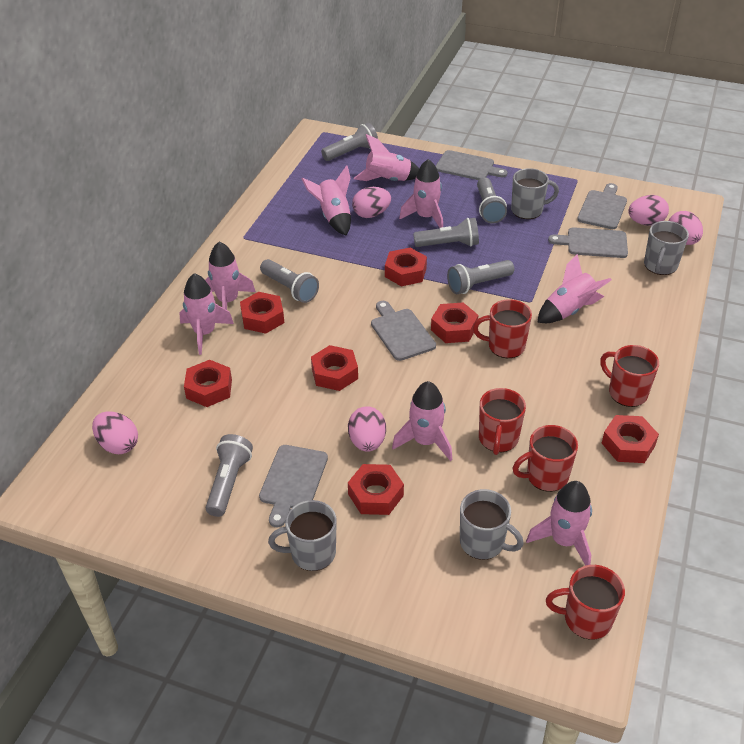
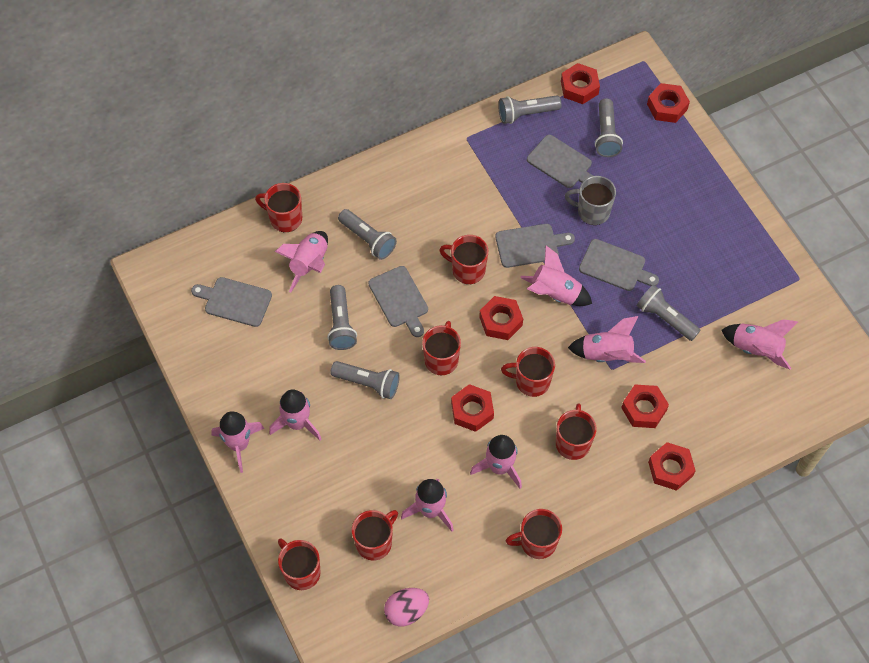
grey mug: 4 -> 1
pink egg: 5 -> 1
red mug: 5 -> 8
red nut: 7 -> 6

